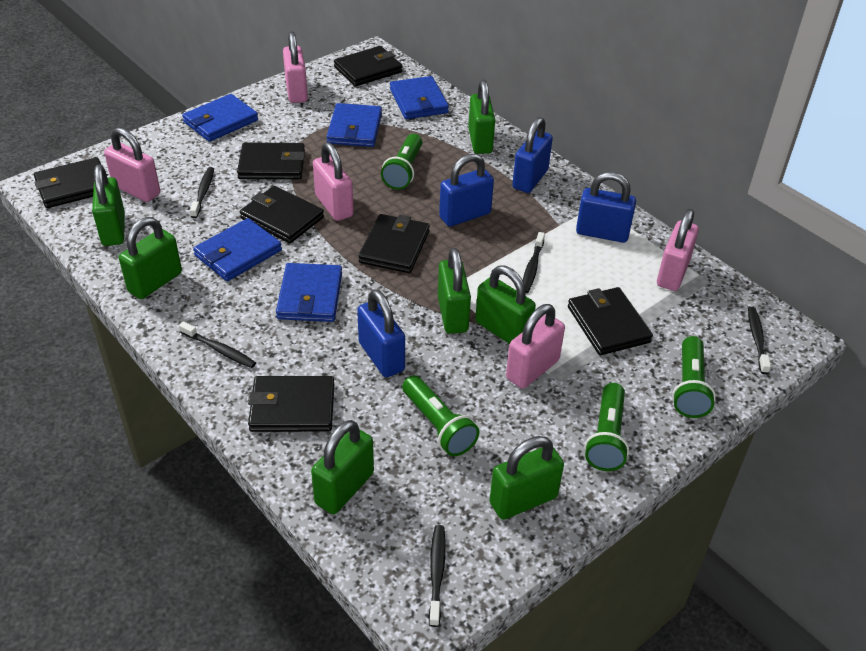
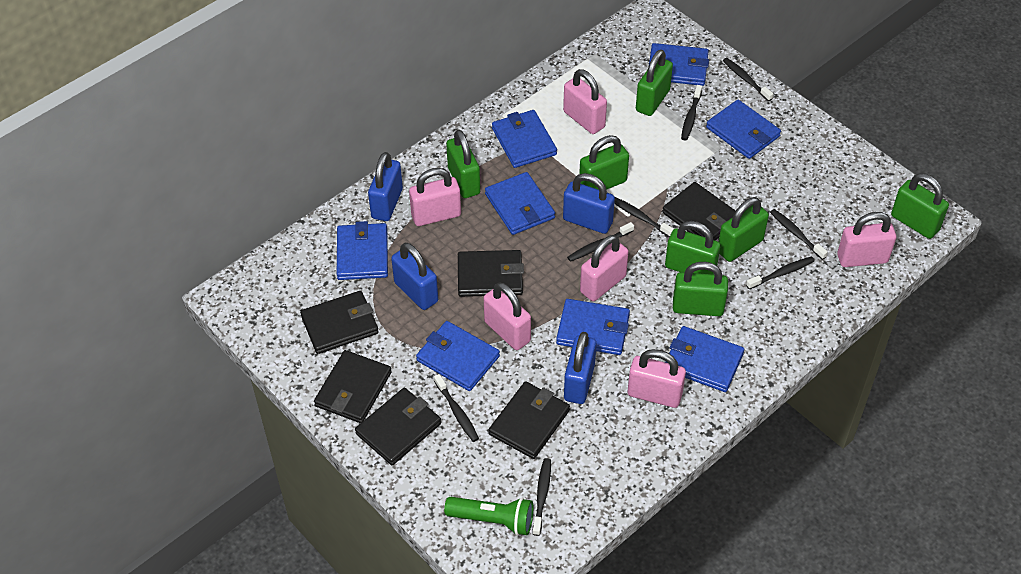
black toothbrush: 5 -> 8
black wallet: 7 -> 6
blue wallet: 5 -> 8
green flashlight: 4 -> 1
pink padlock: 5 -> 6

